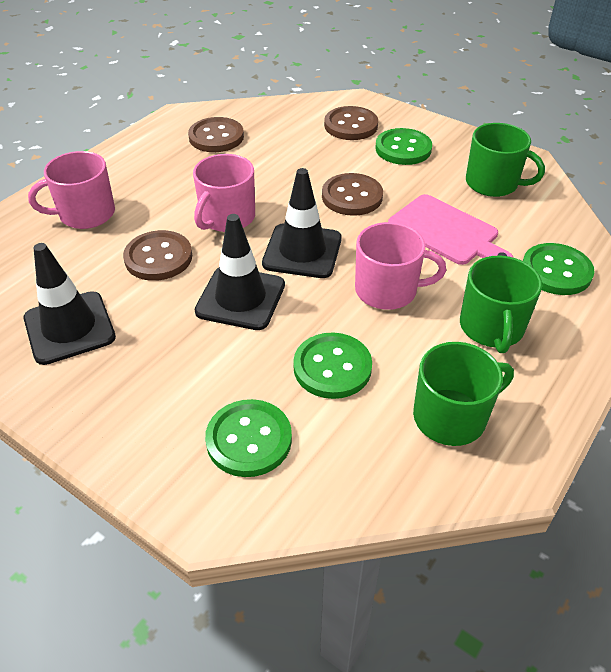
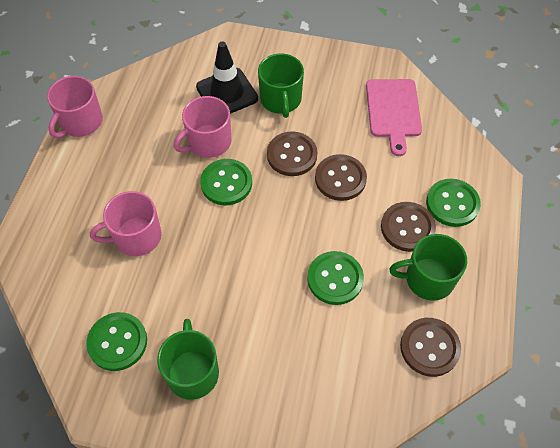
black traffic cone: 3 -> 1

